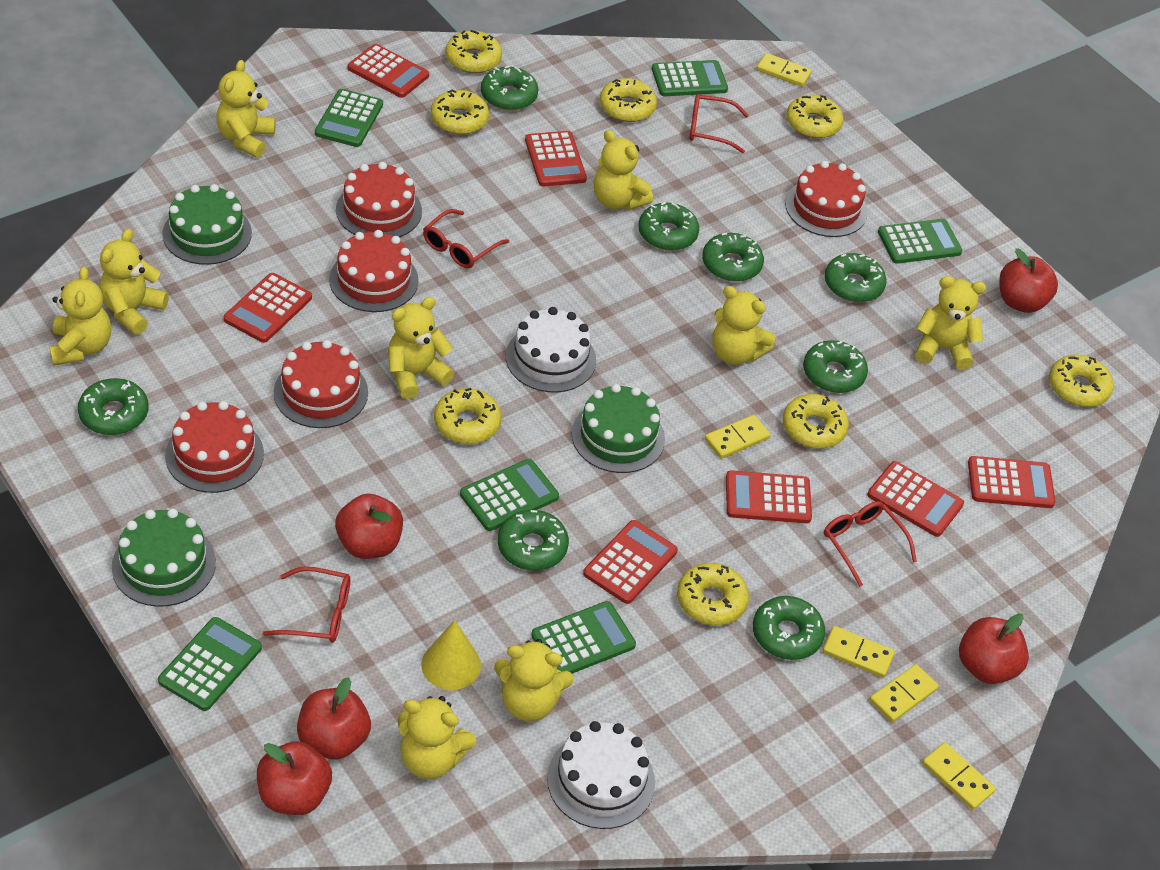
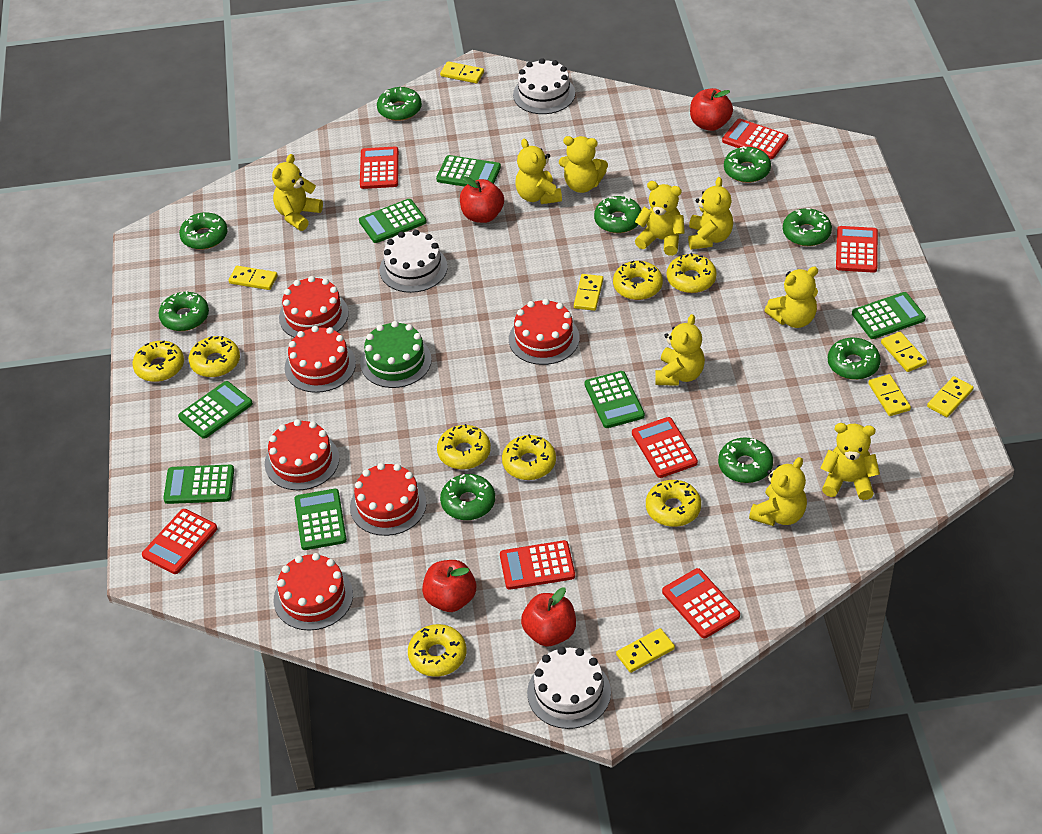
green cake: 3 -> 1
green calculator: 6 -> 7
green donut: 8 -> 9
red apple: 5 -> 4
red cake: 5 -> 6
red glasses: 4 -> 0
white cake: 2 -> 3
yellow cone: 1 -> 0
yellow domino: 5 -> 7

